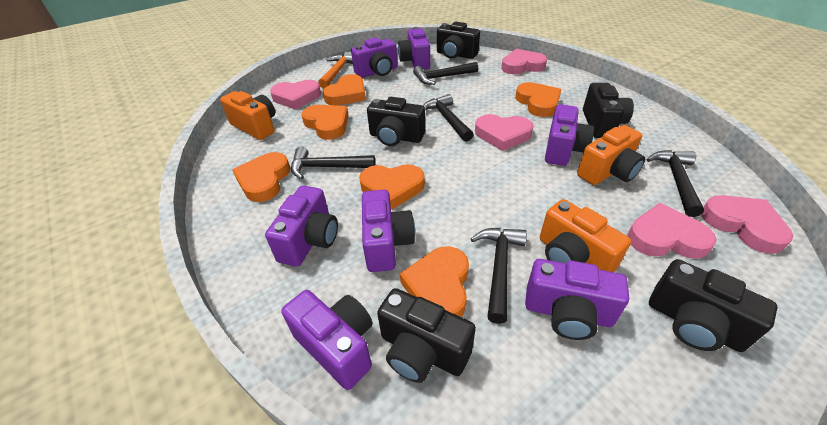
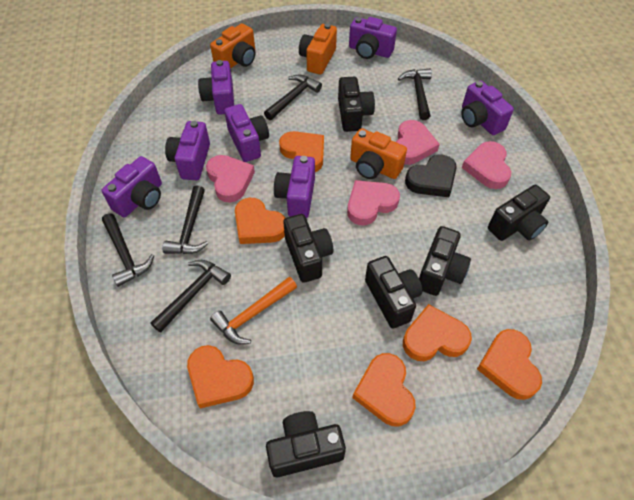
black camera: 5 -> 6
black heart: 0 -> 1
pink heart: 5 -> 4

